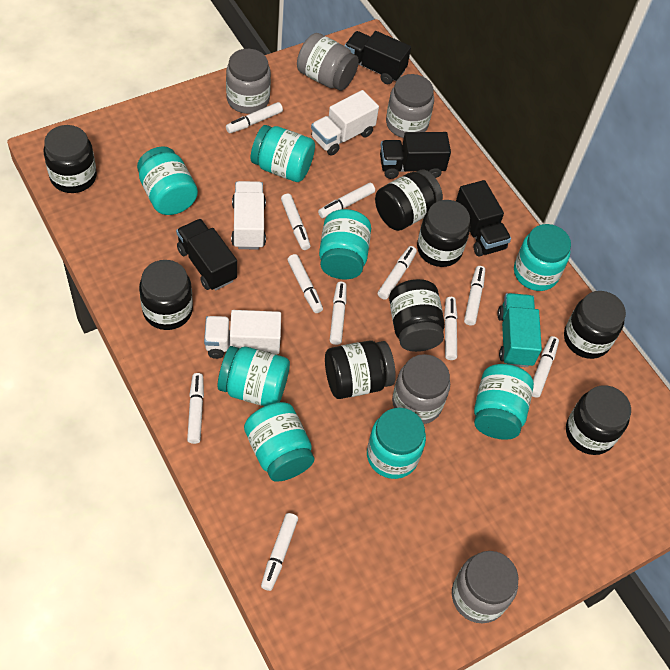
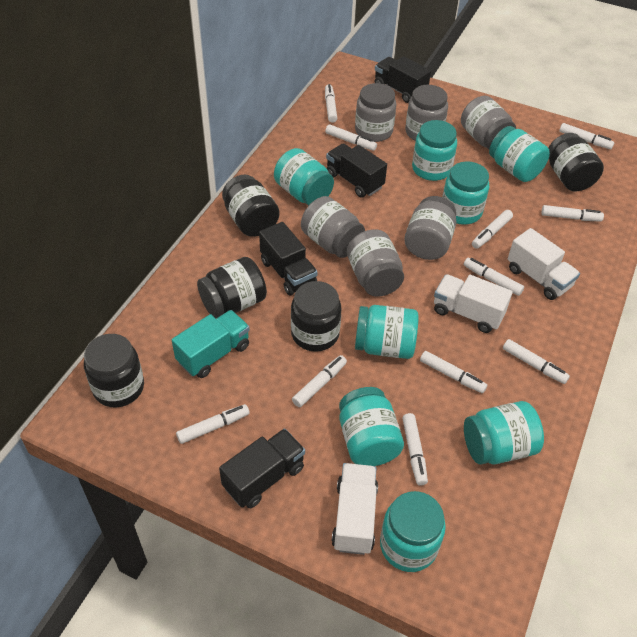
black jar: 8 -> 5
grey jar: 5 -> 6

